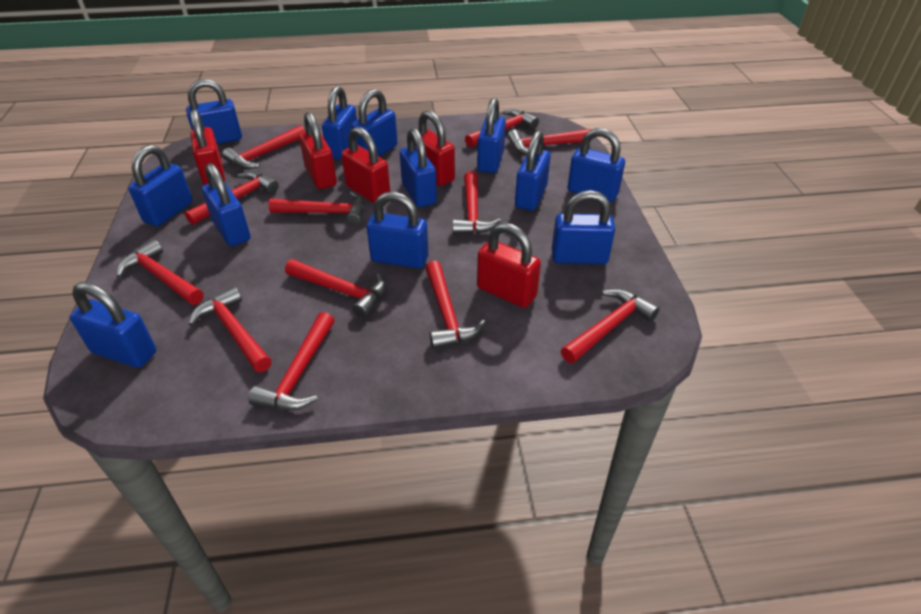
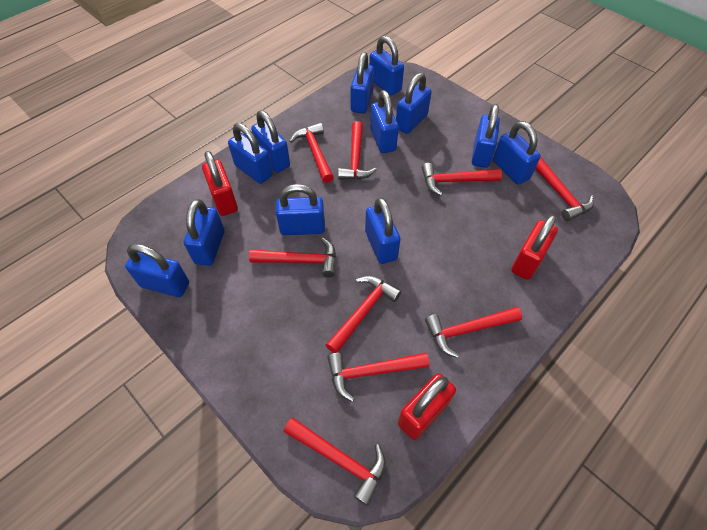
red hammer: 12 -> 9
red padlock: 5 -> 3

